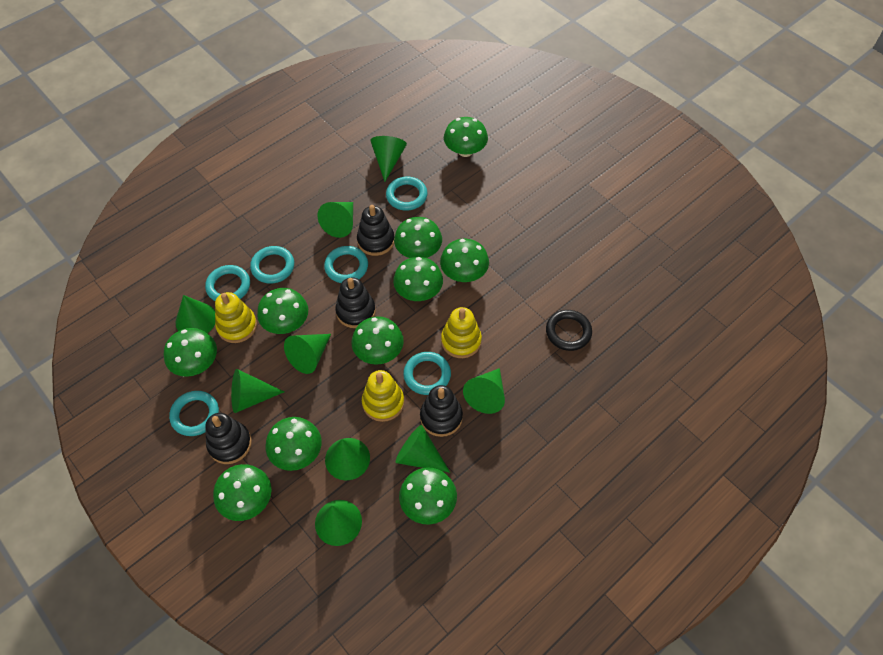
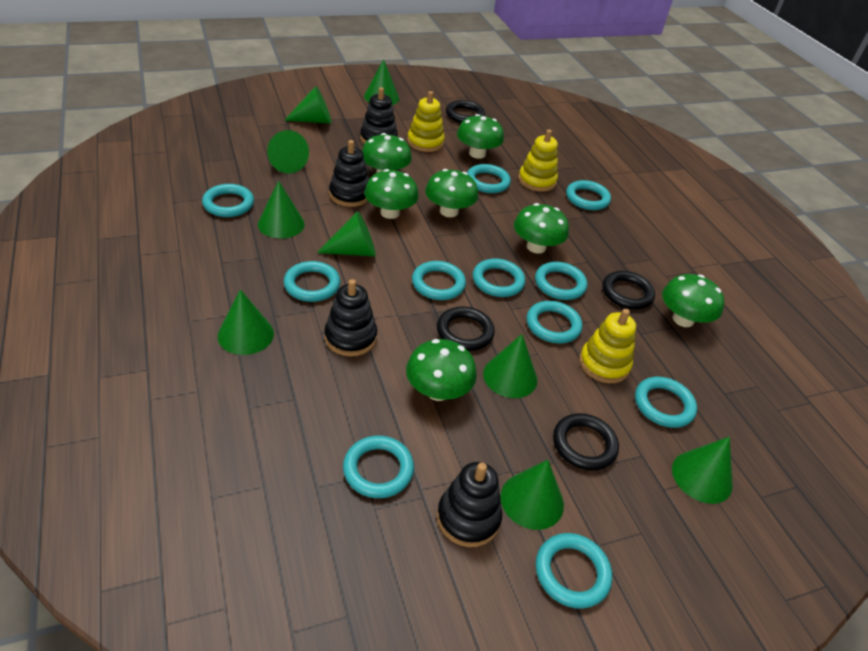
black ring: 1 -> 4
green mushroom: 10 -> 7
turquoise ring: 6 -> 11

